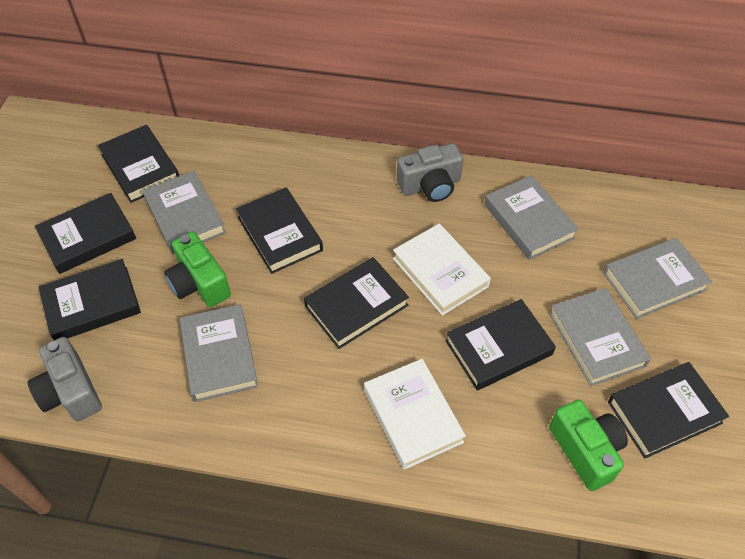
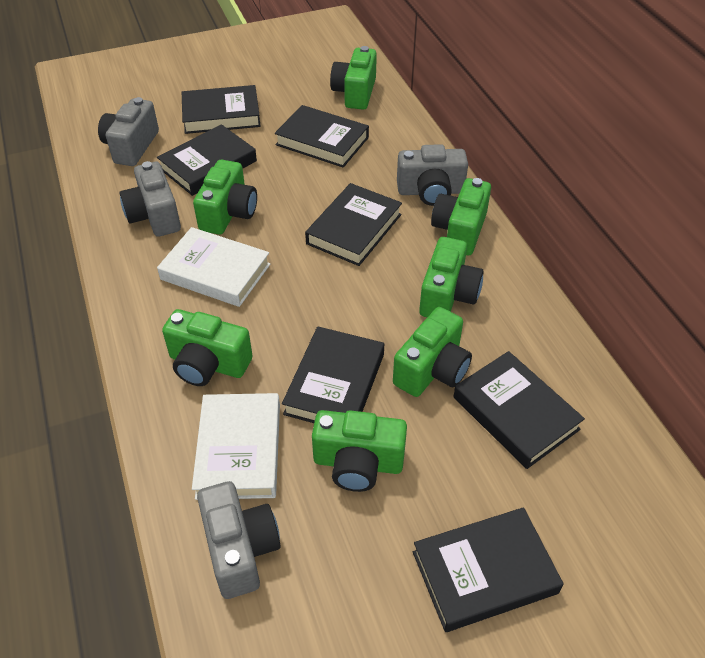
green camera: 2 -> 7
grey book: 5 -> 0
grey camera: 2 -> 4

